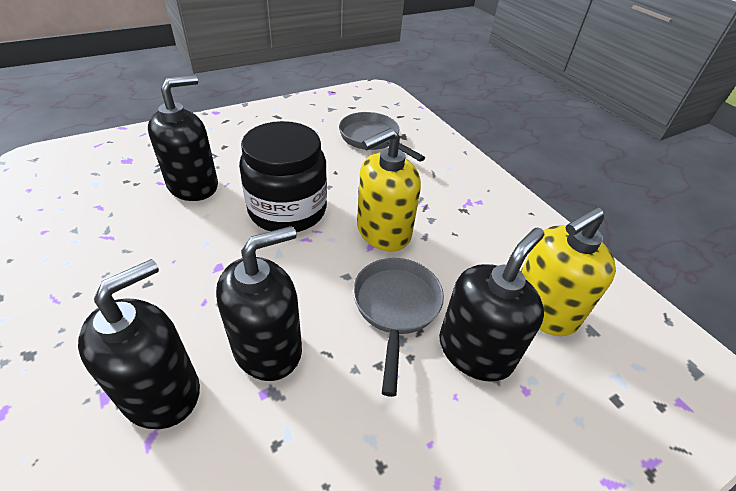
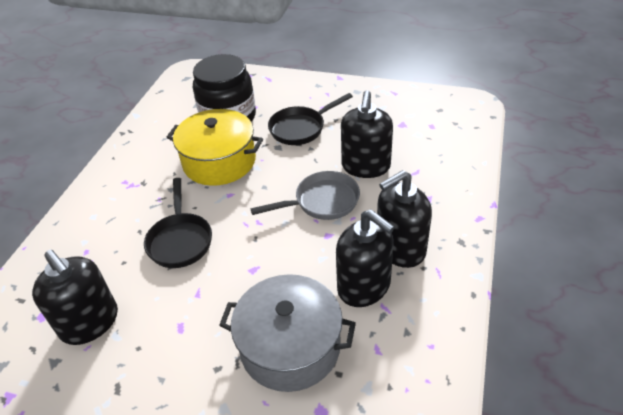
black pan: 0 -> 2
grey pan: 2 -> 1
grey pot: 0 -> 1
yellow pot: 0 -> 1
yellow soap dispenser: 2 -> 0

